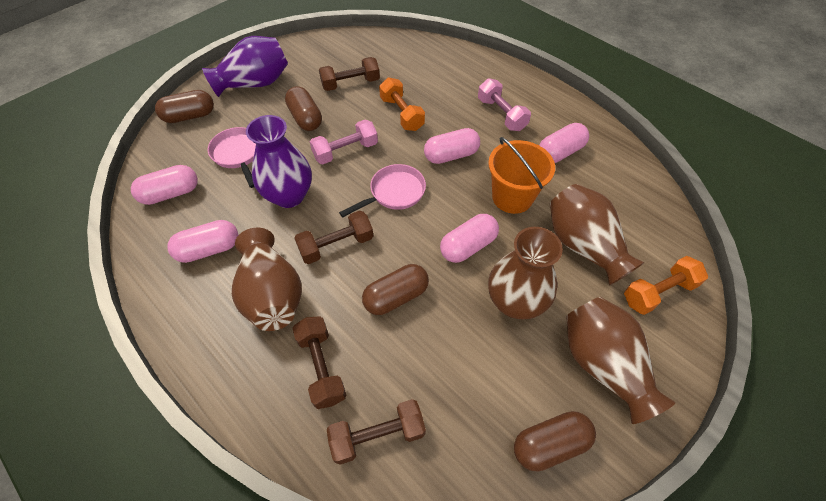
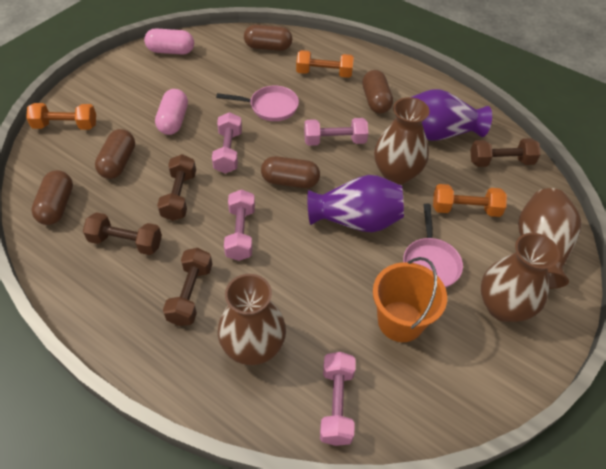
brown capsule: 4 -> 5
orange dumbbell: 2 -> 3
pink capsule: 5 -> 2
pink dumbbell: 2 -> 4

